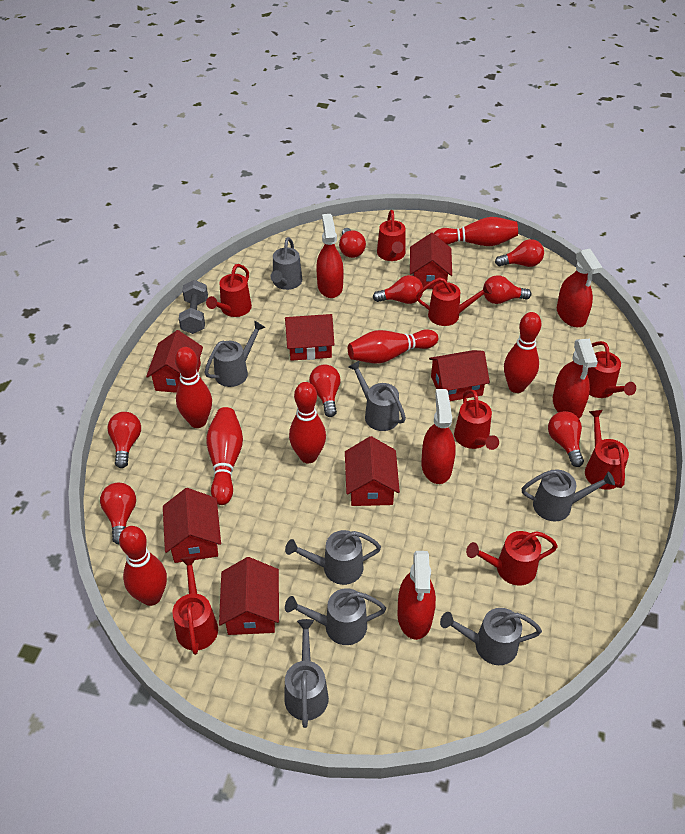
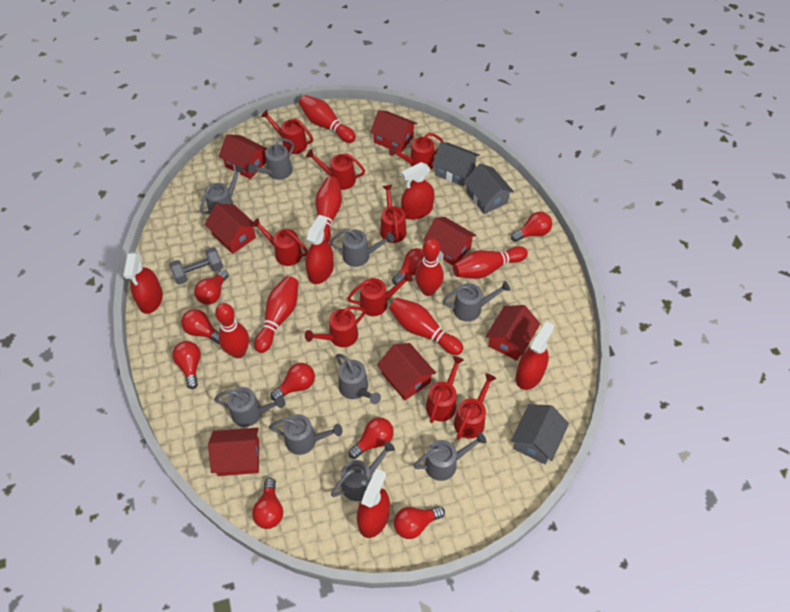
grey house: 0 -> 3
grey watering can: 8 -> 9
red light bulb: 8 -> 9
red watering can: 8 -> 9

